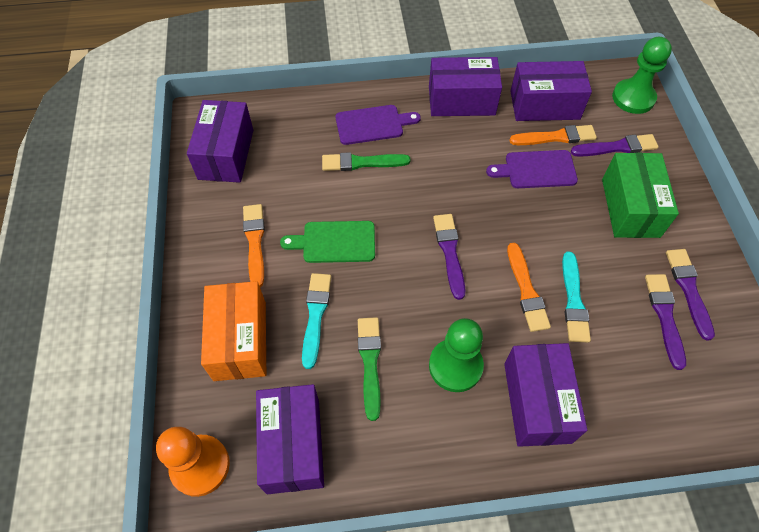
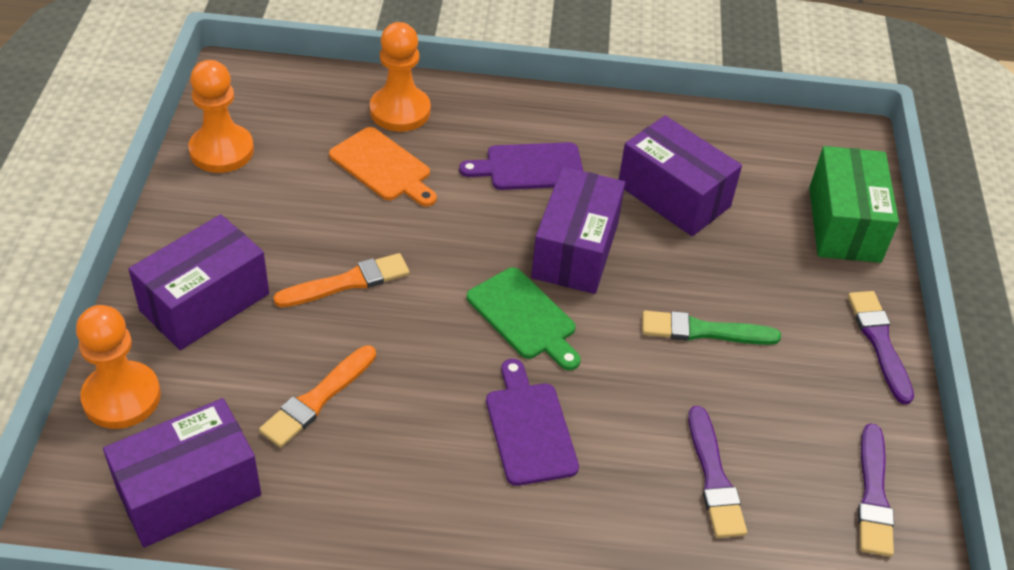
green brush: 2 -> 1
green pawn: 2 -> 0
orange box: 1 -> 0
orange brush: 3 -> 2
orange cutting board: 0 -> 1
orange pawn: 1 -> 3
purple box: 5 -> 4
purple brush: 4 -> 3
turquoise brush: 2 -> 0

